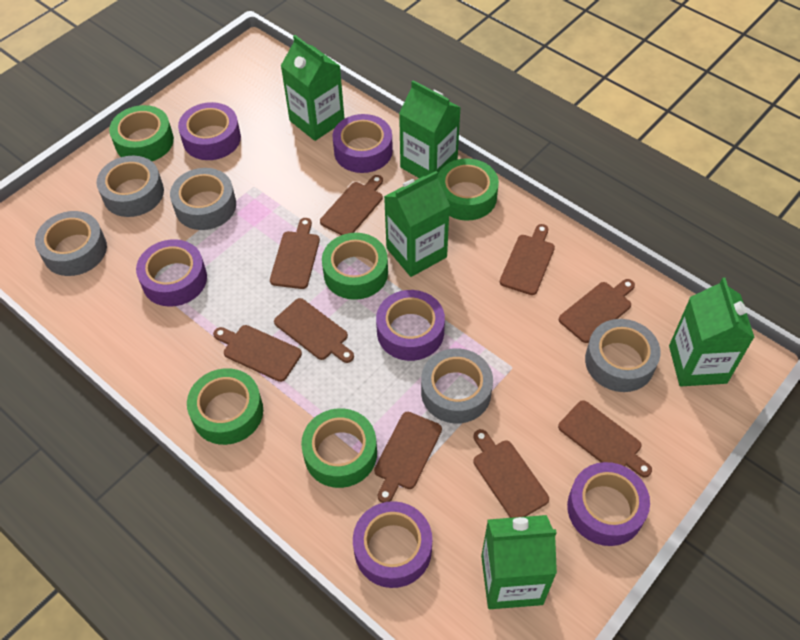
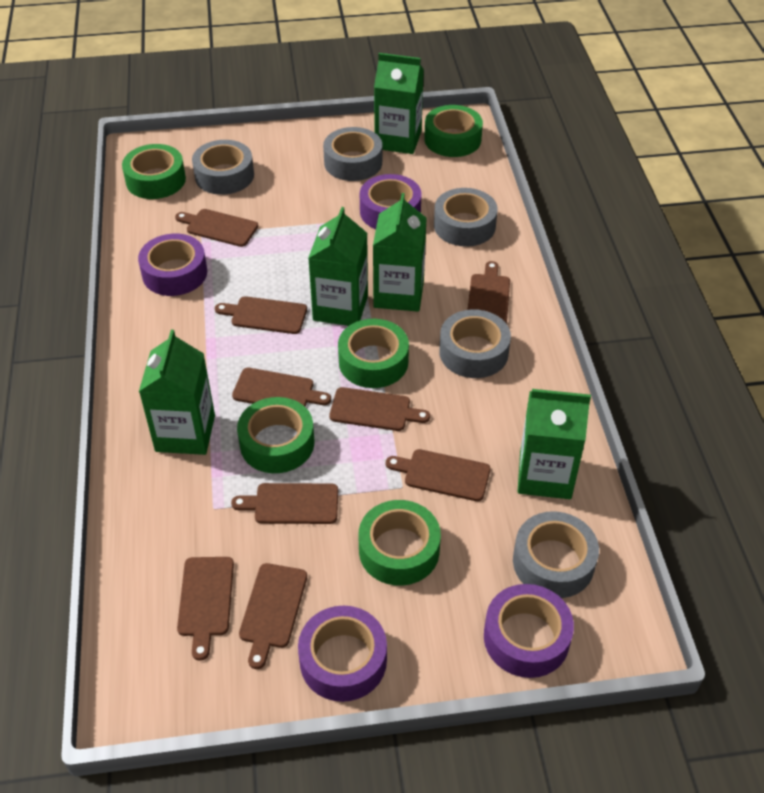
purple tape: 6 -> 4

